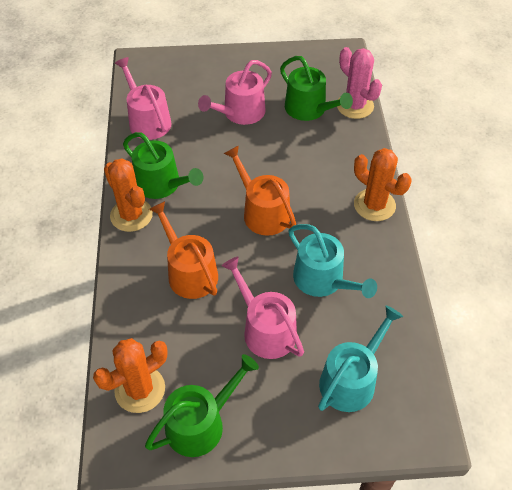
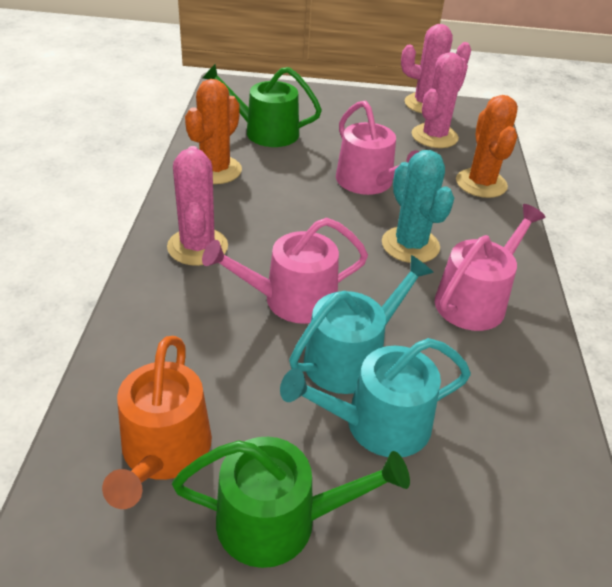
green watering can: 3 -> 2
orange cactus: 3 -> 2
orange watering can: 2 -> 1
pink cactus: 1 -> 3
turquoise cactus: 0 -> 1

